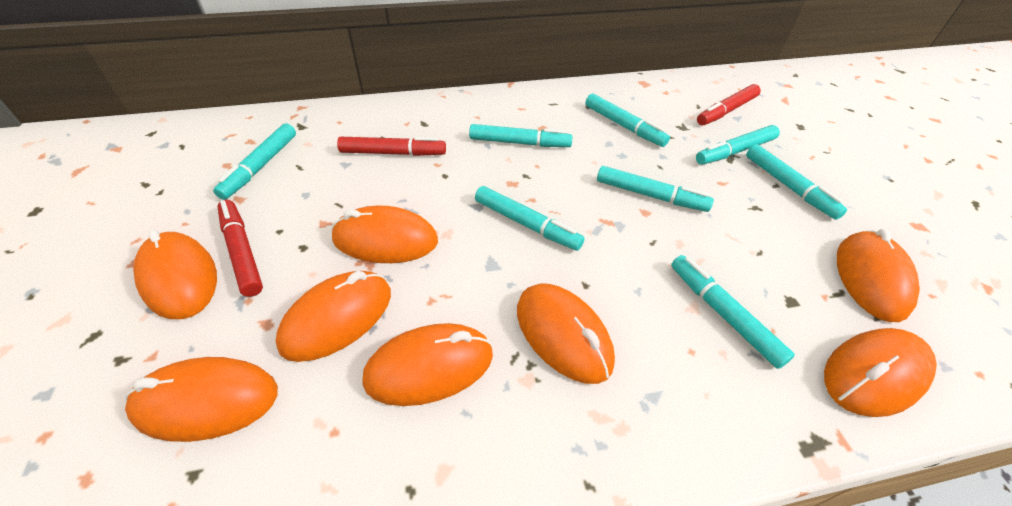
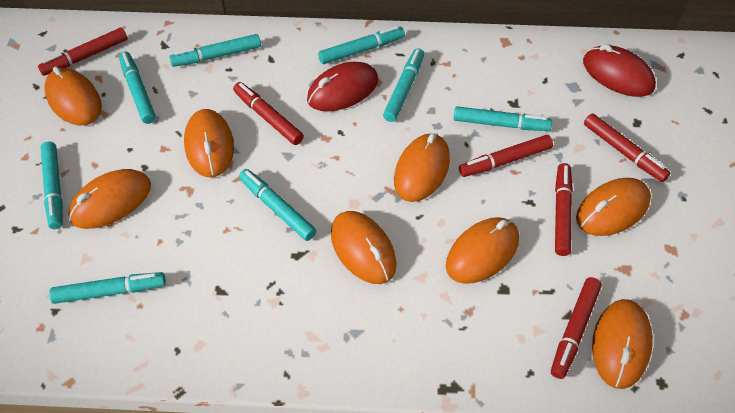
red marker: 3 -> 6
red mouse: 0 -> 2

